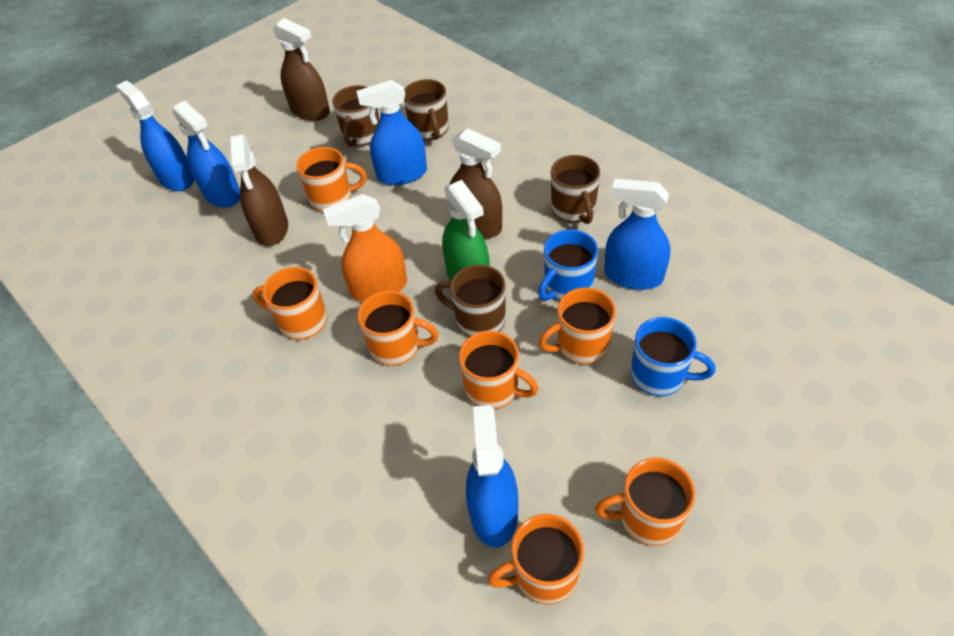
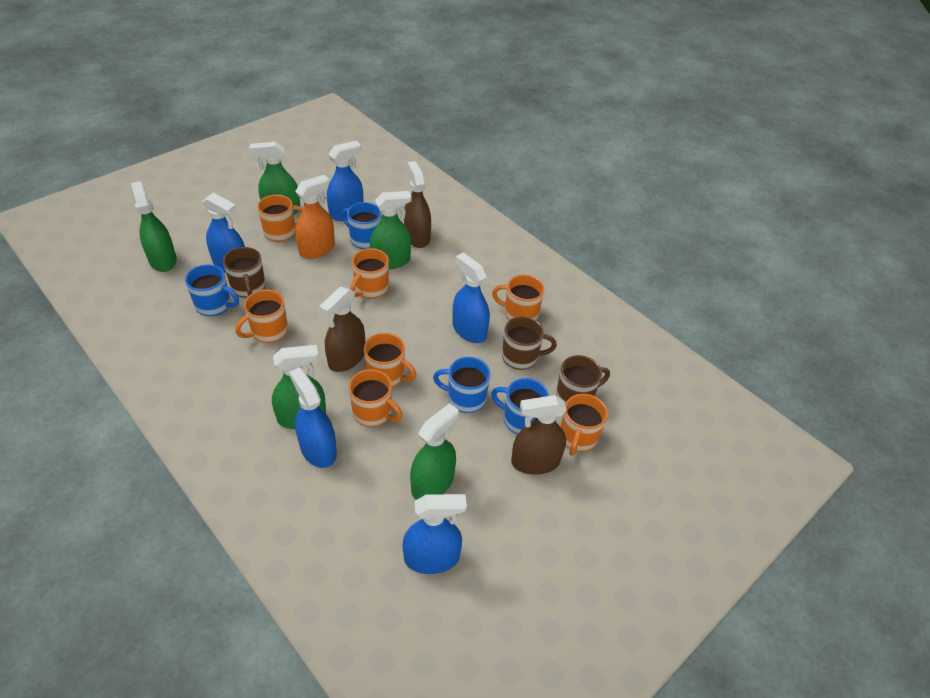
blue mug: 2 -> 4
brown mug: 4 -> 3
green spray bottle: 1 -> 5

